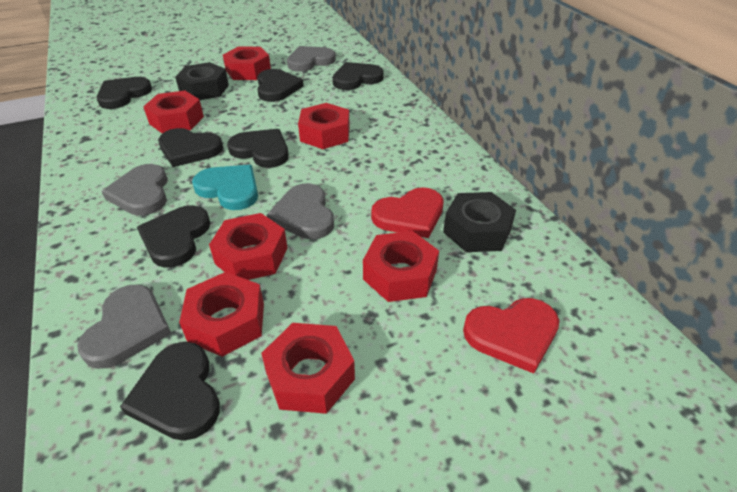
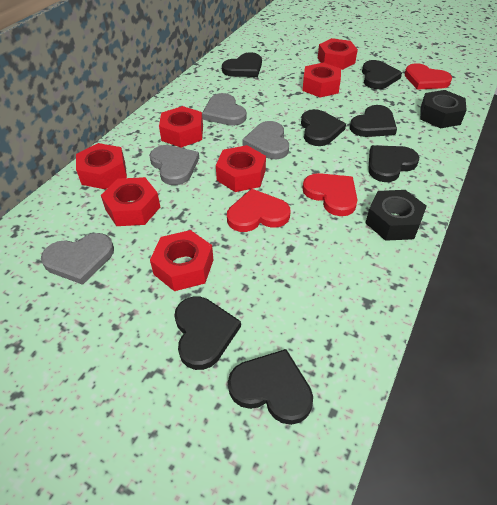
red heart: 2 -> 3
turquoise heart: 1 -> 0

